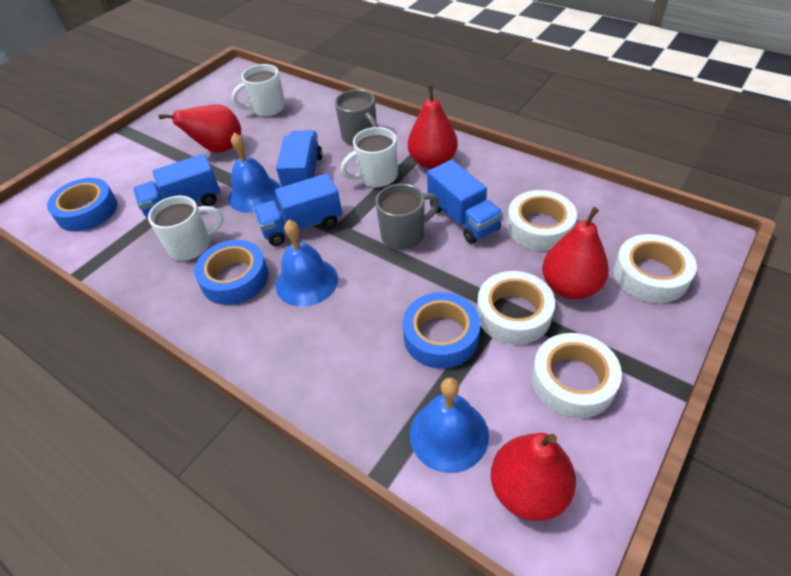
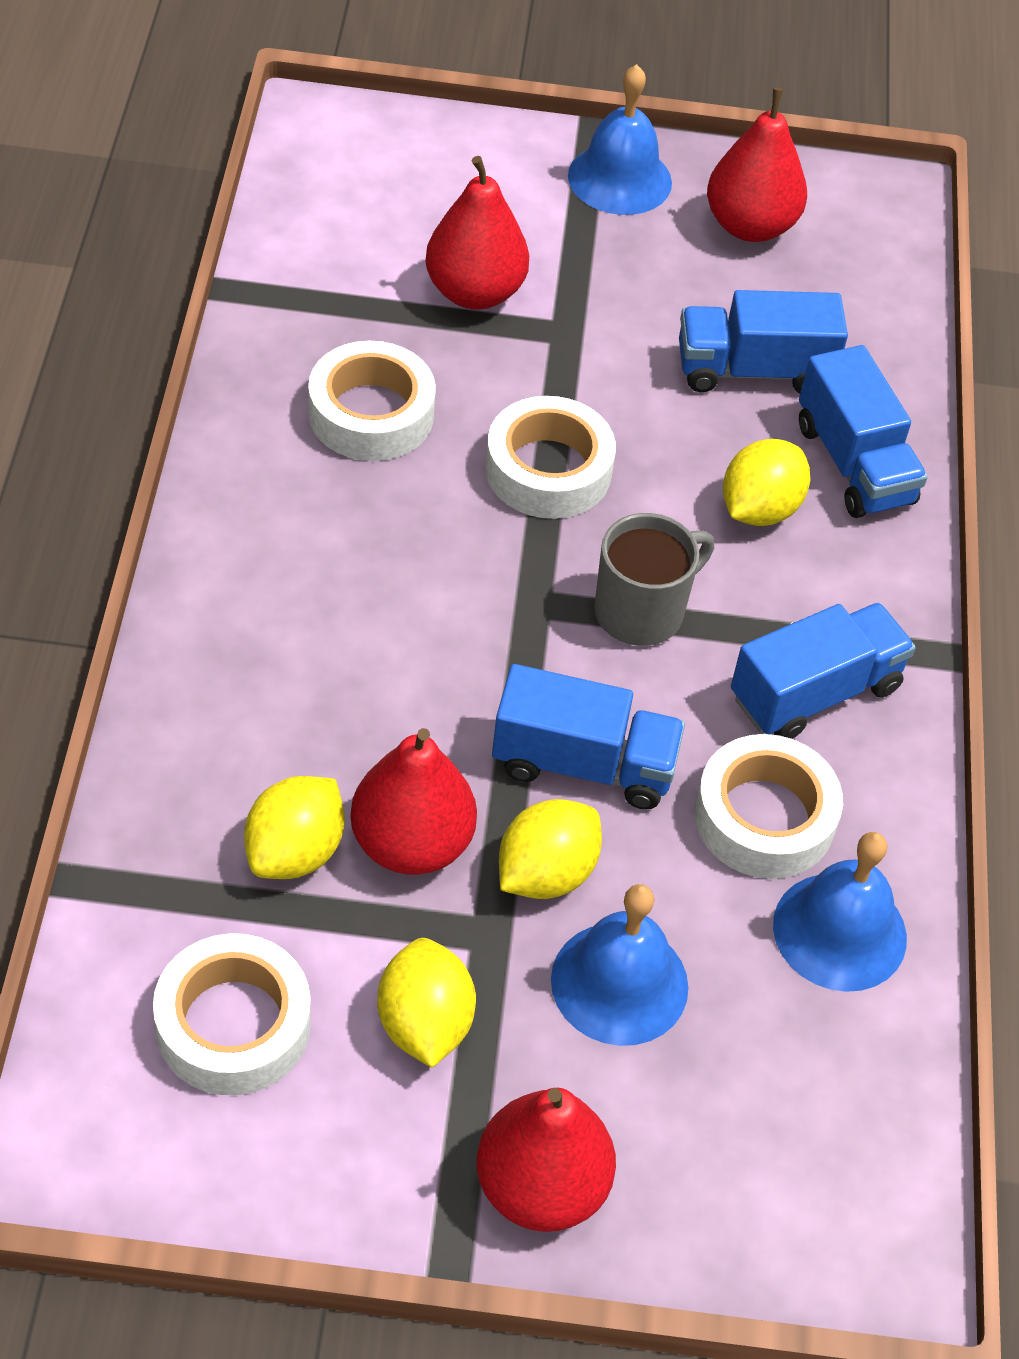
blue tape: 3 -> 0
grey mug: 2 -> 1
white mug: 3 -> 0
yellow lemon: 0 -> 4

